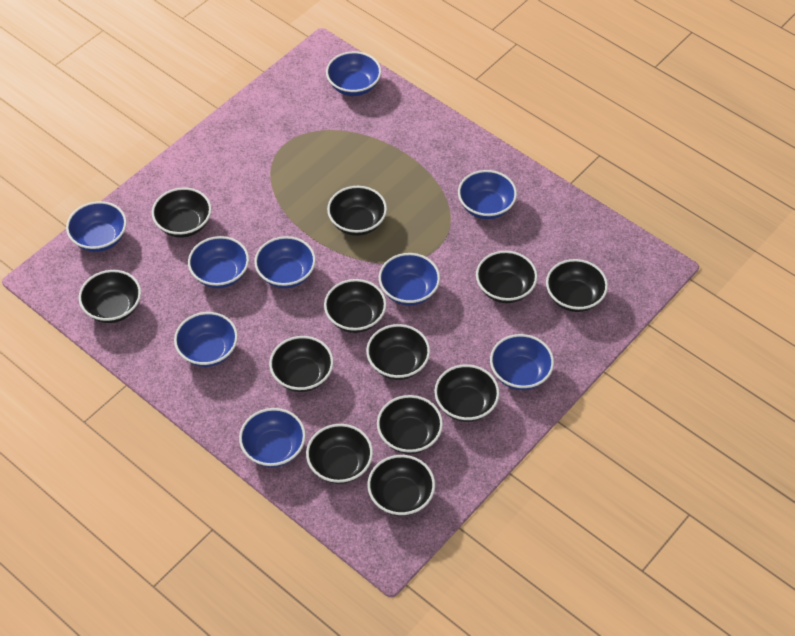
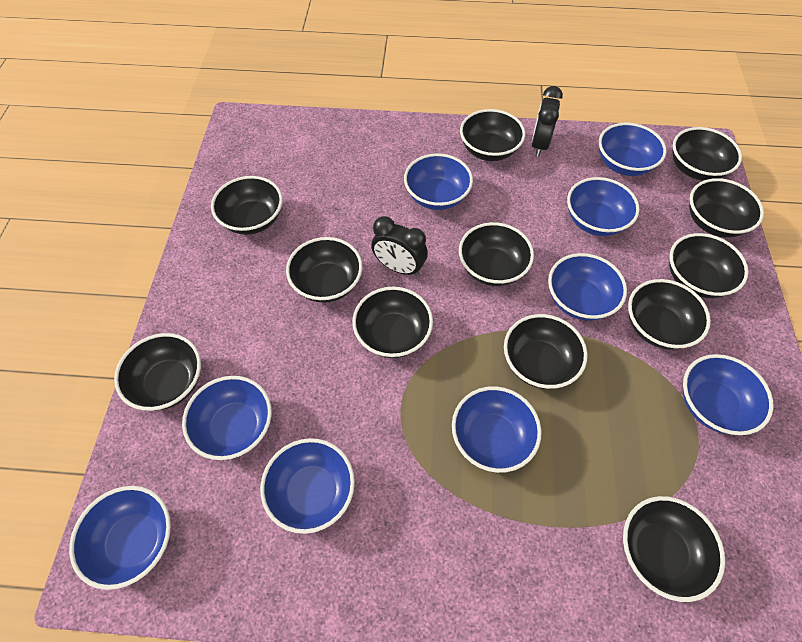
black clock: 0 -> 2

